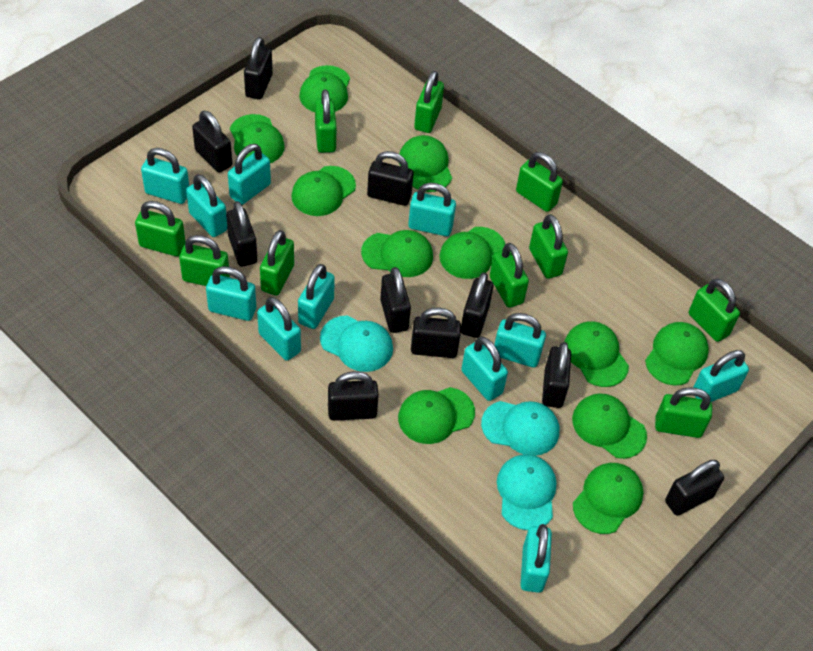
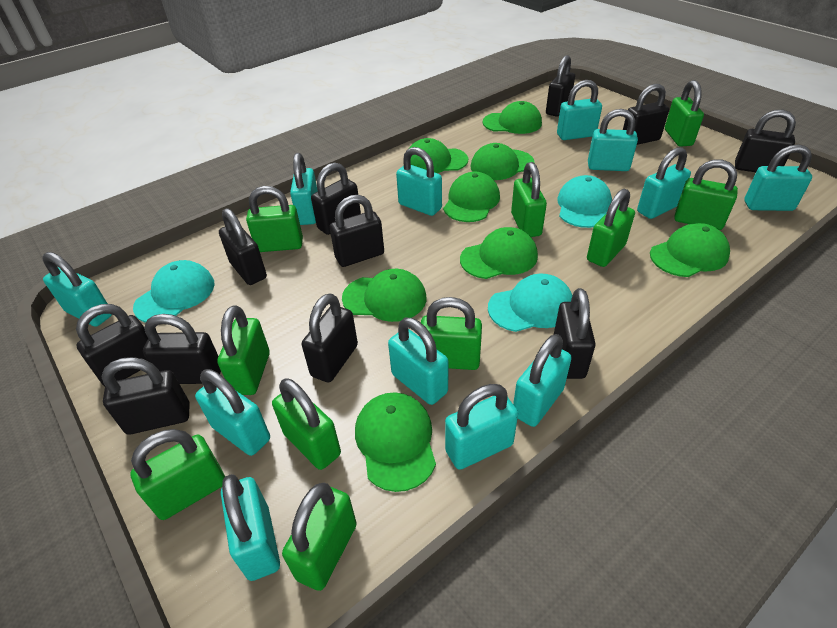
black padlock: 10 -> 11
green cap: 11 -> 8
turquoise padlock: 11 -> 12

